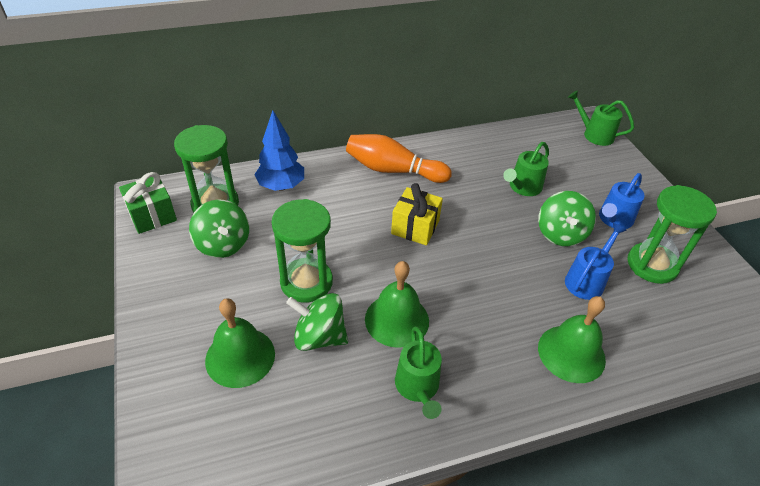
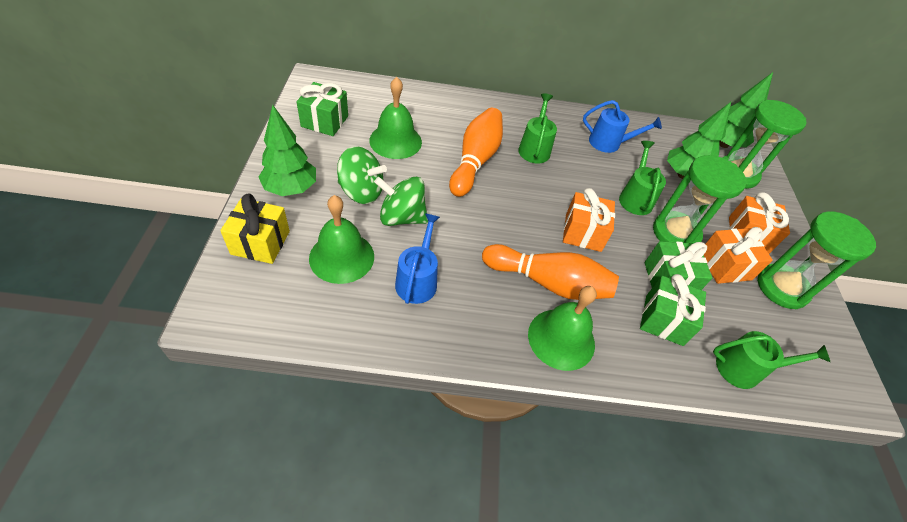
blue tree: 1 -> 0
green gift: 1 -> 3
green spinning top: 3 -> 2
green tree: 0 -> 3
orange bowling pin: 1 -> 2
orange gift: 0 -> 3

